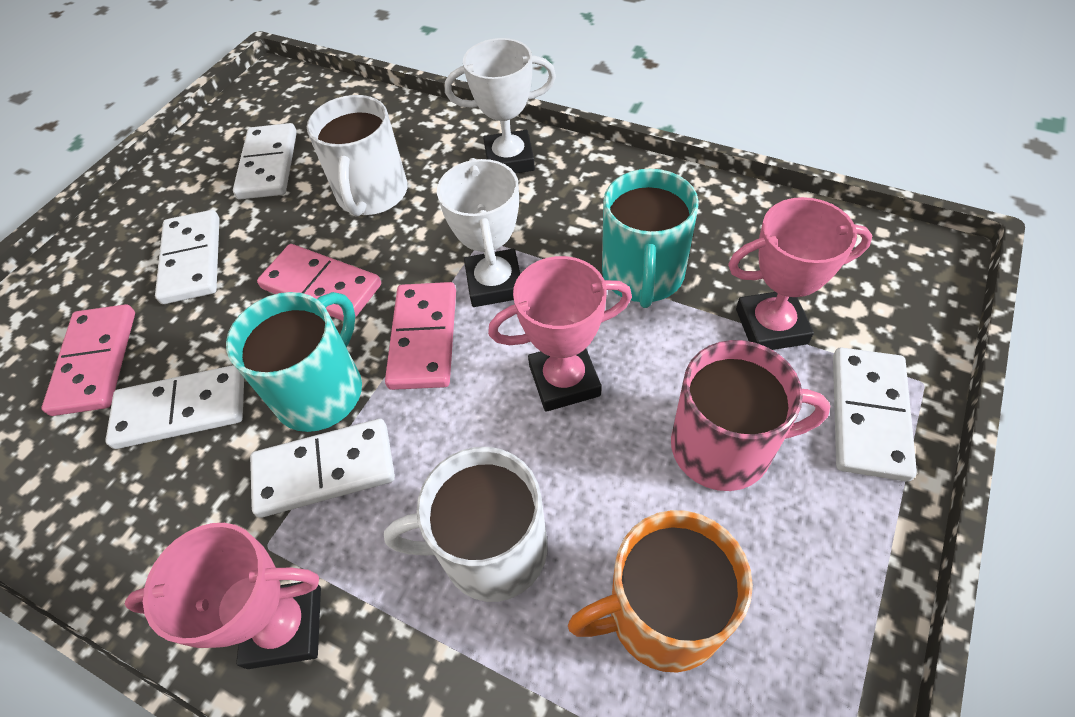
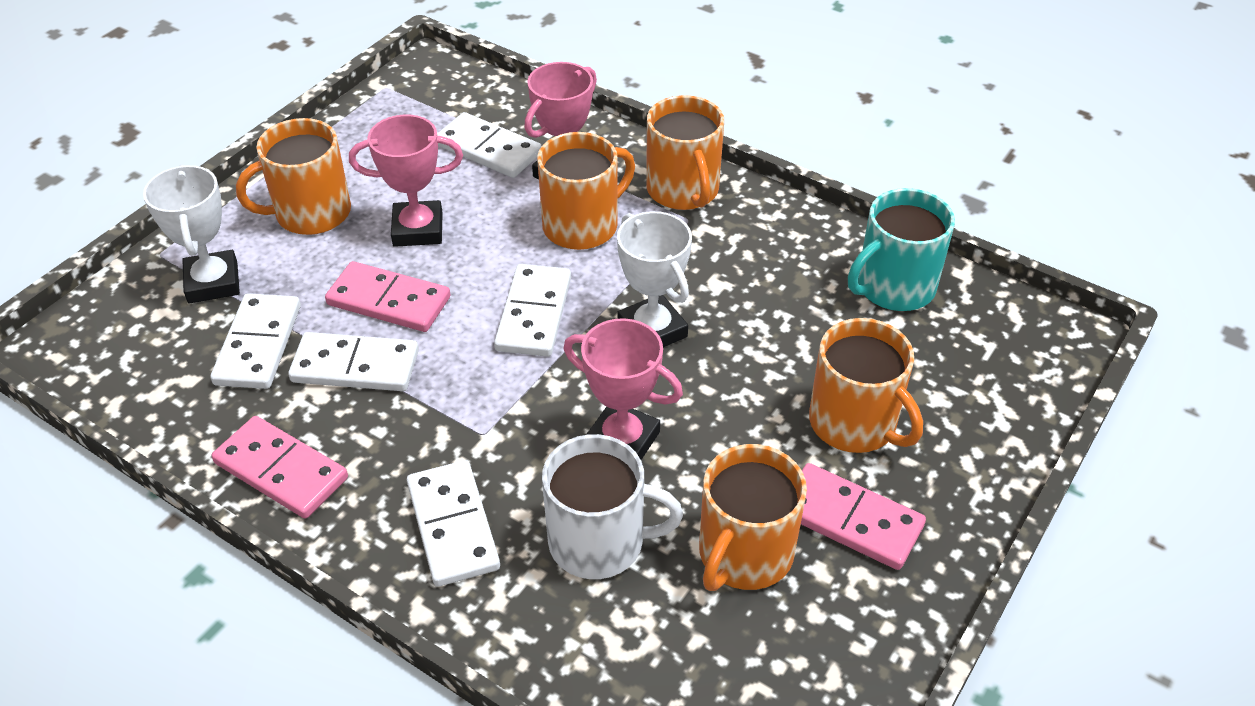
orange mug: 1 -> 5
pink mug: 1 -> 0
turquoise mug: 2 -> 1
white mug: 2 -> 1

